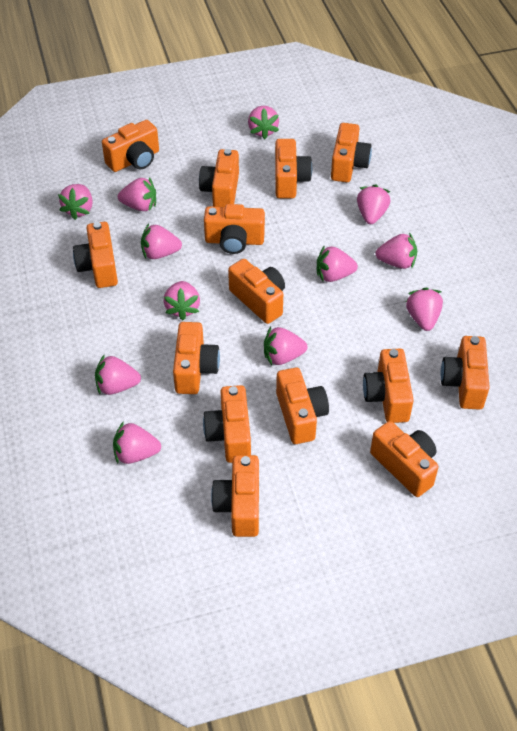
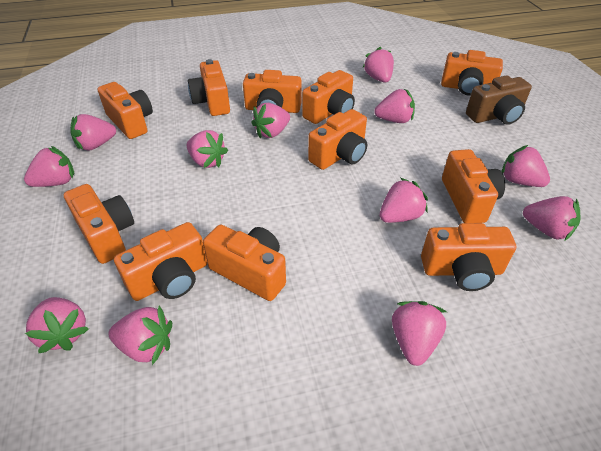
brown camera: 0 -> 1
orange camera: 14 -> 11

